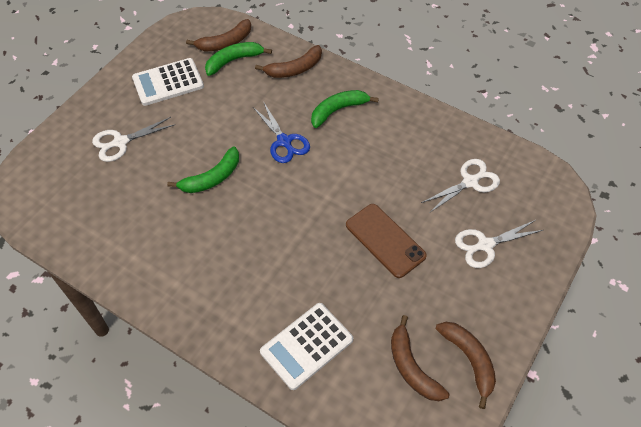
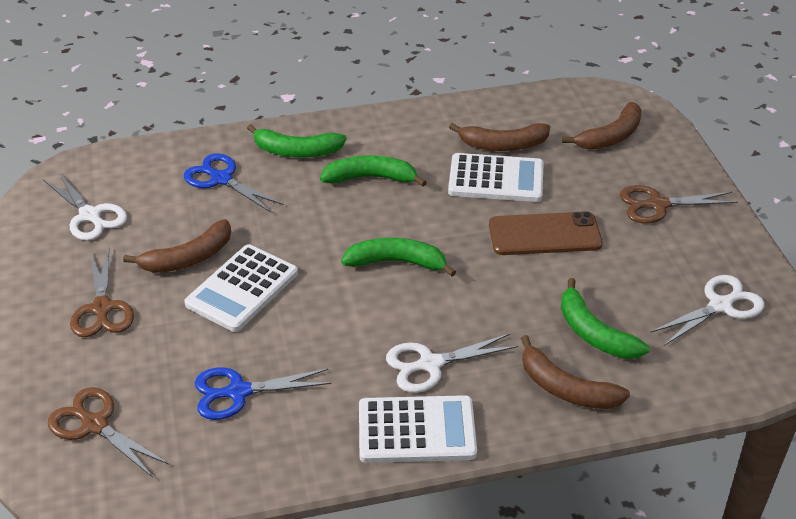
blue scissors: 1 -> 2
brown scissors: 0 -> 3
green banana: 3 -> 4
white calculator: 2 -> 3

